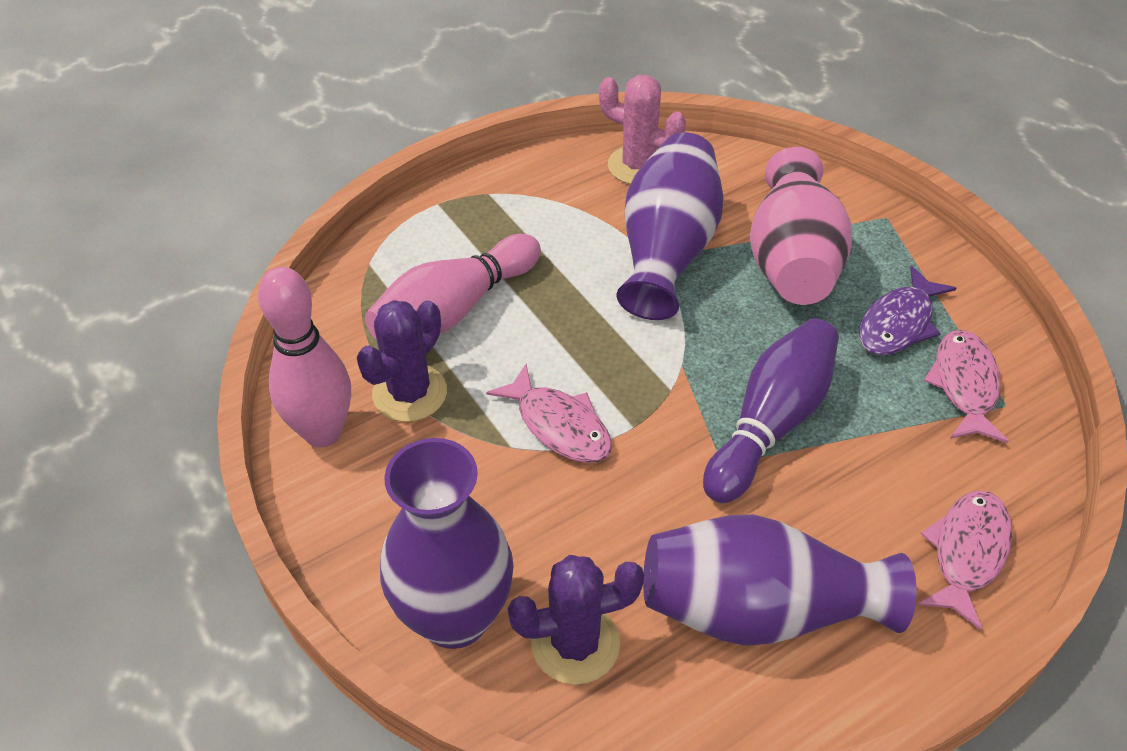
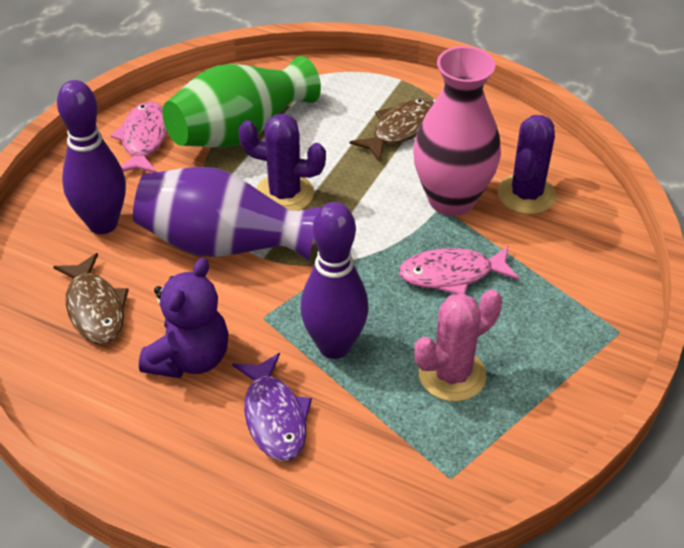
brown fish: 0 -> 2
green vase: 0 -> 1
pink bowling pin: 2 -> 0
pink fish: 3 -> 2
purple bowling pin: 1 -> 2
purple teddy bear: 0 -> 1
purple vase: 3 -> 1

